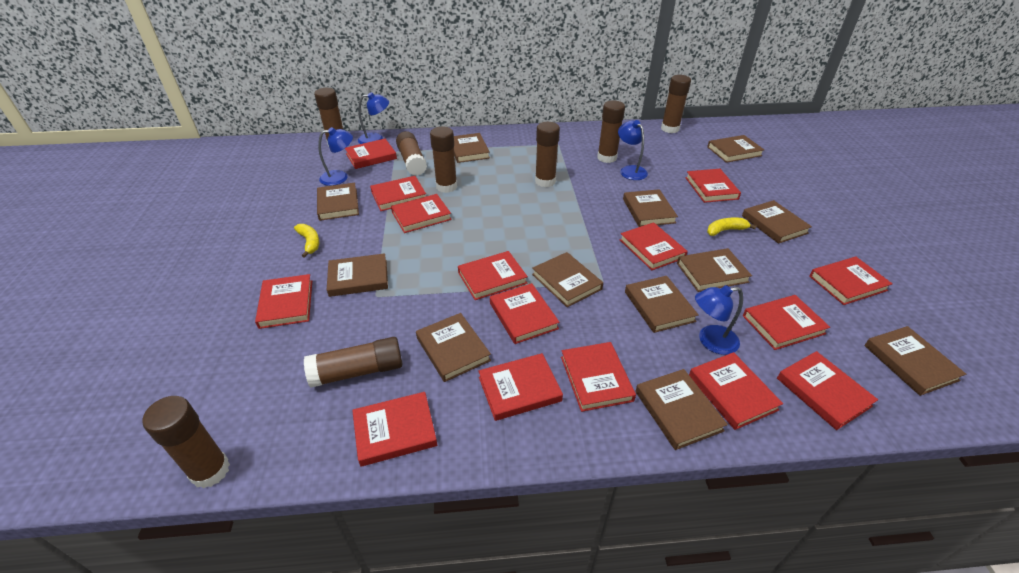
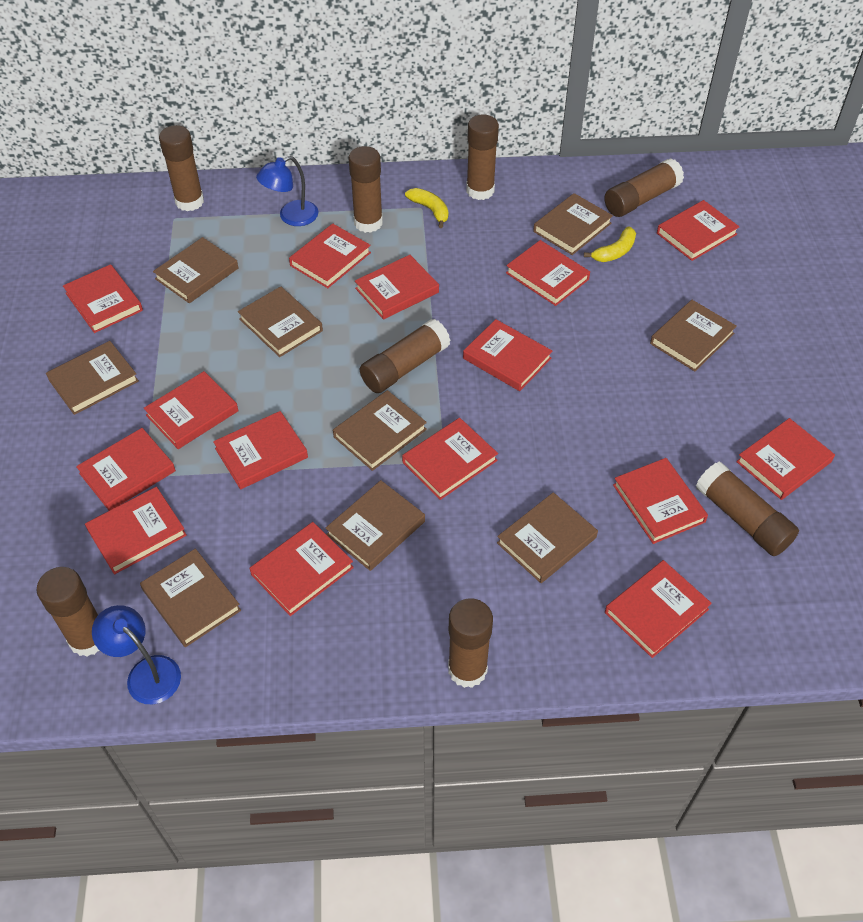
blue lamp: 4 -> 2
brown book: 12 -> 9

